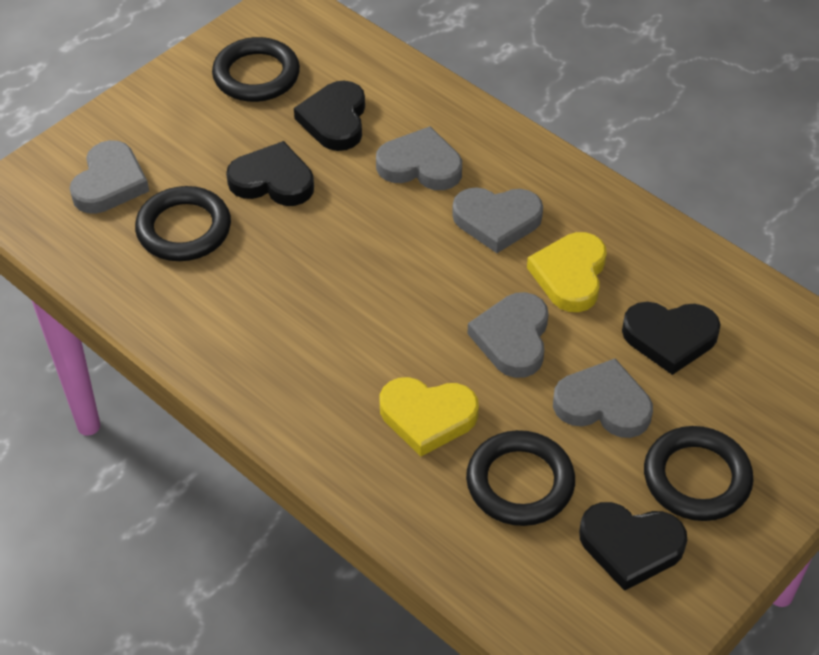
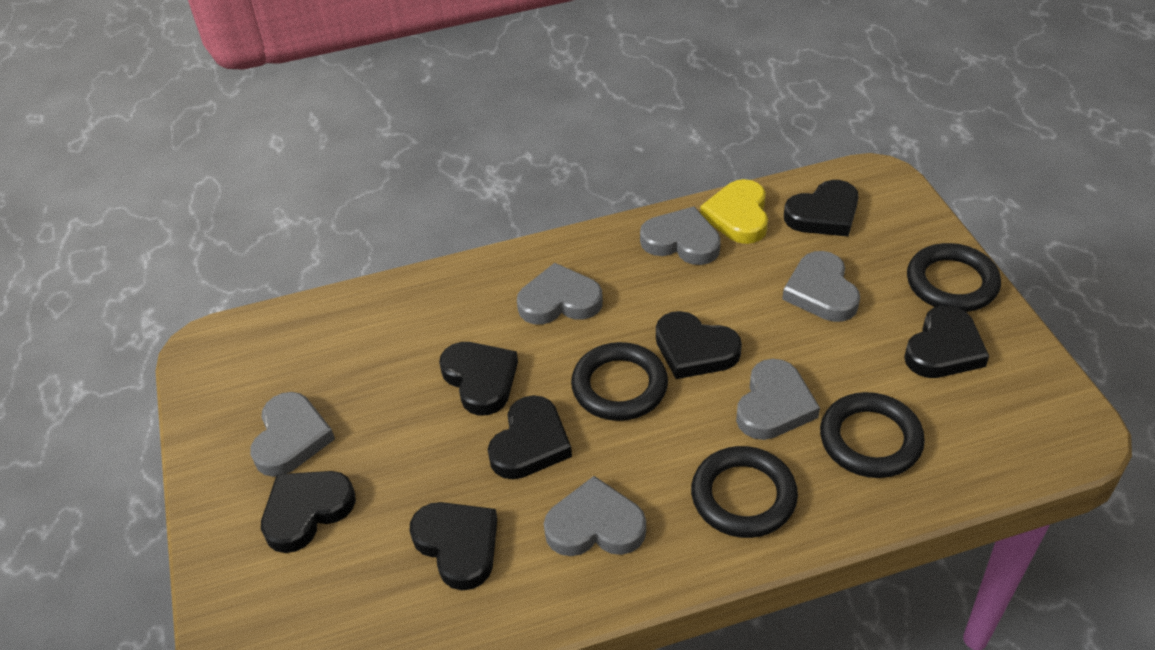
black heart: 4 -> 7
grey heart: 5 -> 6
yellow heart: 2 -> 1

